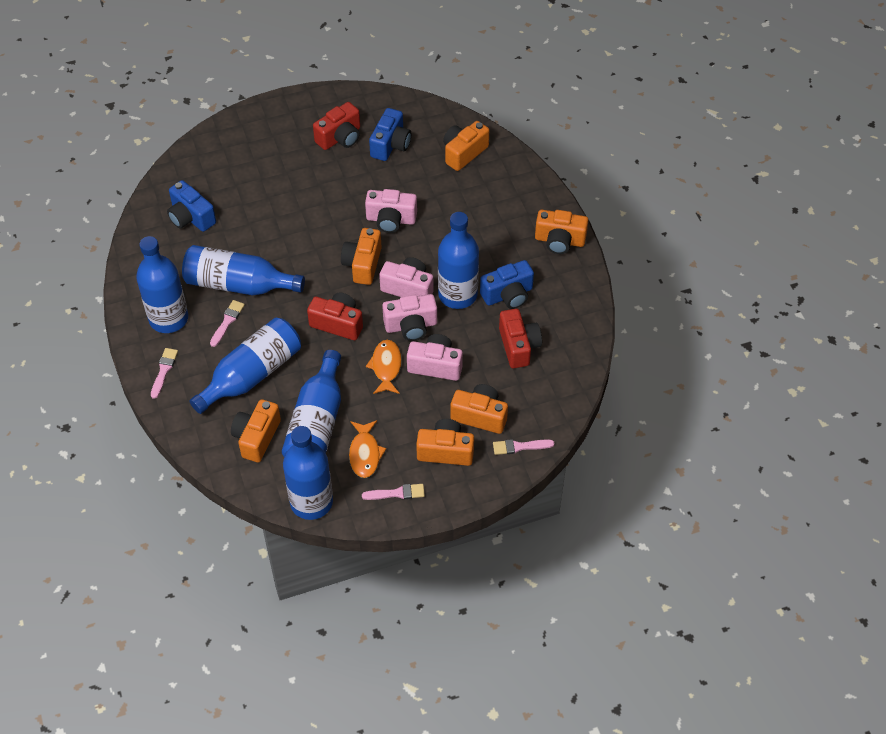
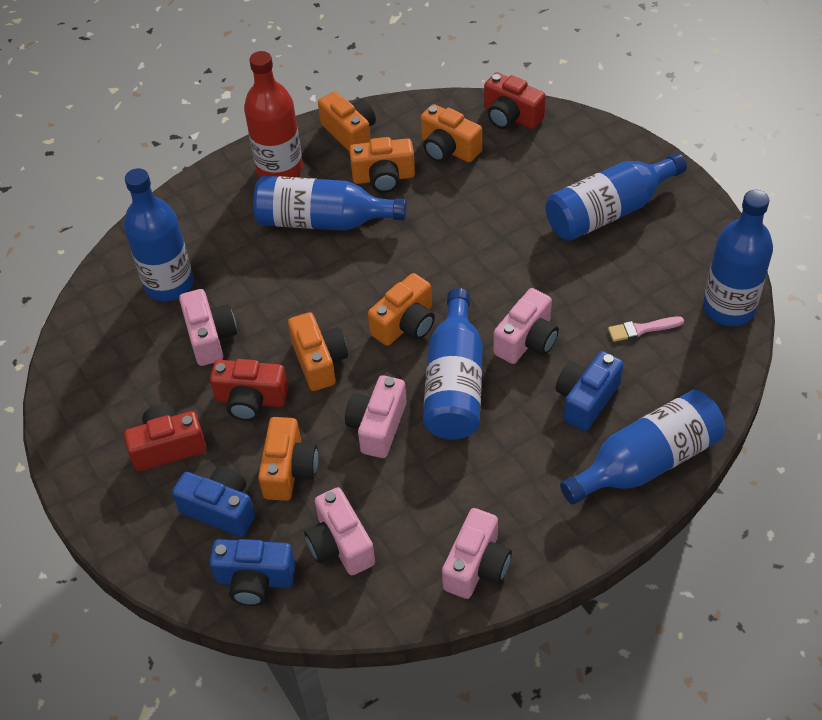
orange fish: 2 -> 0
pink brush: 4 -> 1
pink camera: 4 -> 5
red bottle: 0 -> 1

